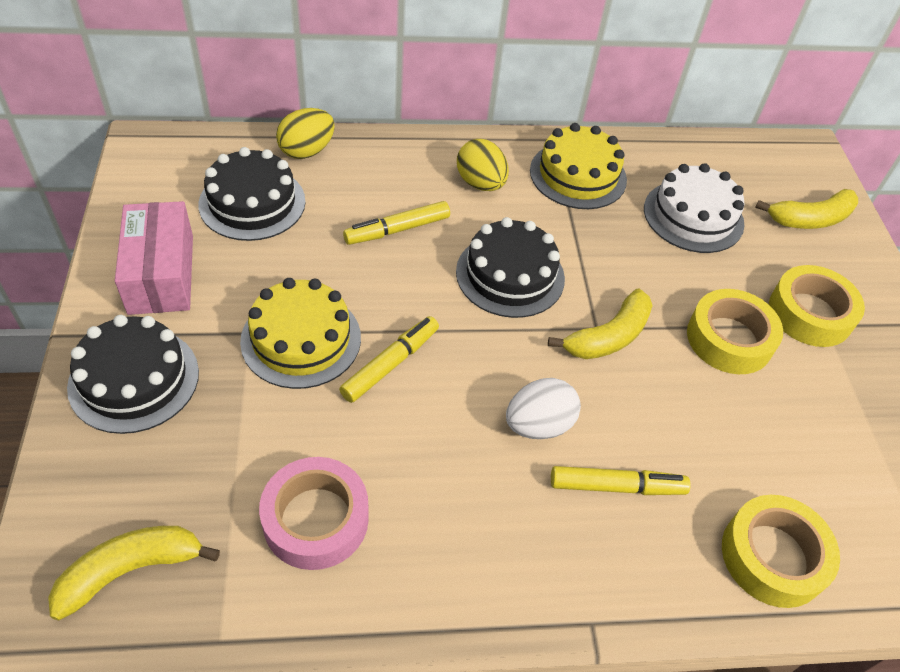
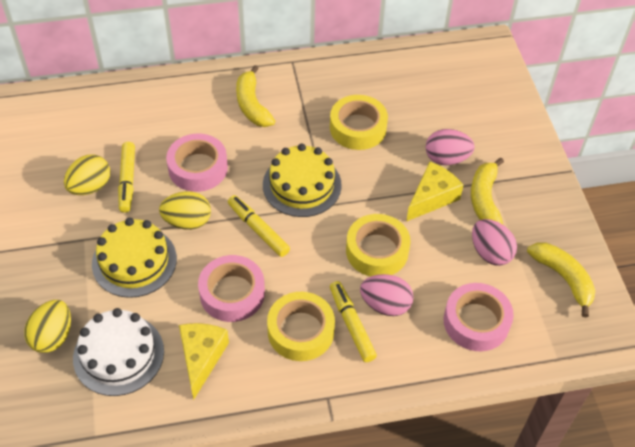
black cake: 3 -> 0
pink box: 1 -> 0
pink egg: 0 -> 3
pink tape: 1 -> 3
white egg: 1 -> 0
yellow cheese: 0 -> 2
yellow egg: 2 -> 3

